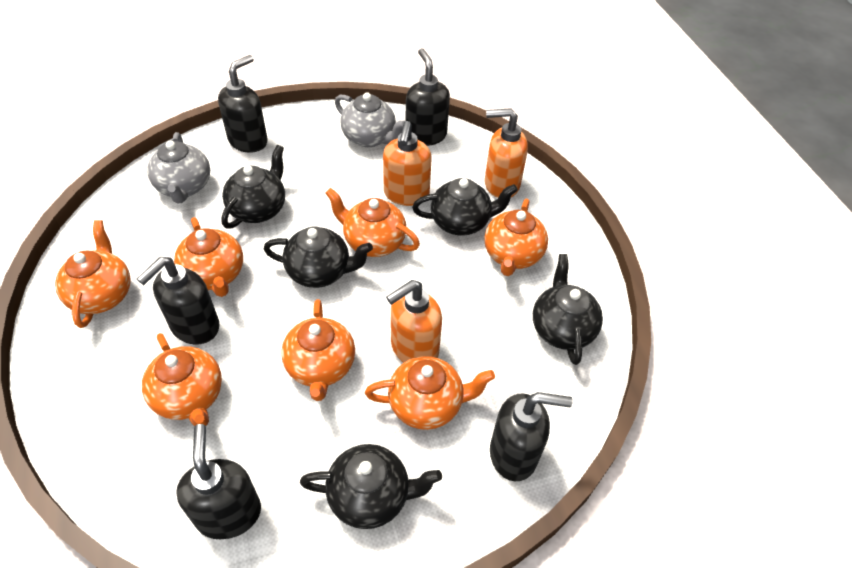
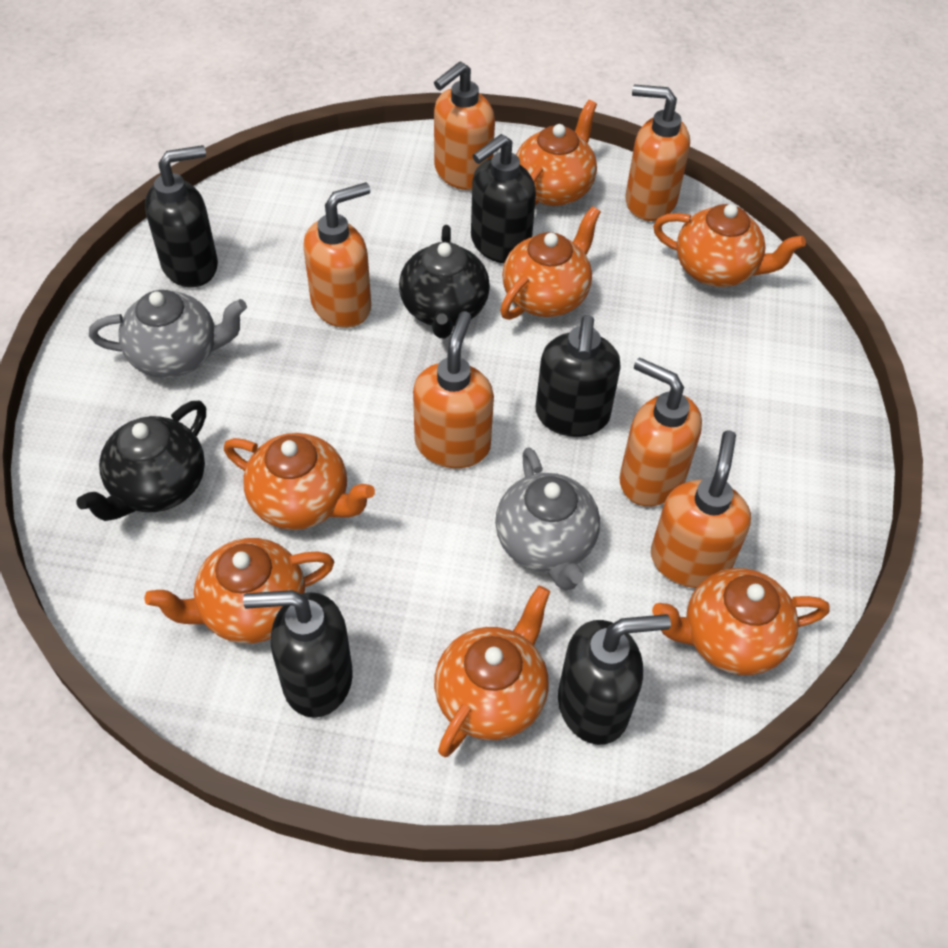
black teapot: 5 -> 2
orange soap dispenser: 3 -> 6

